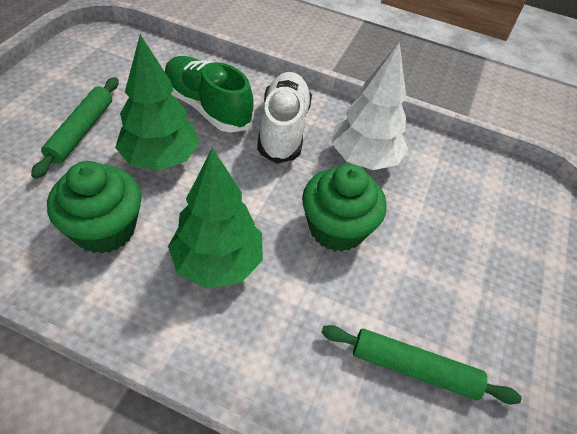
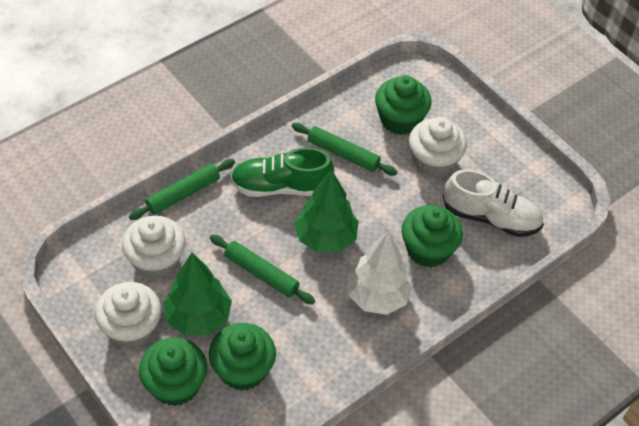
green cupcake: 2 -> 4
green rolling pin: 2 -> 3
white cupcake: 0 -> 3

